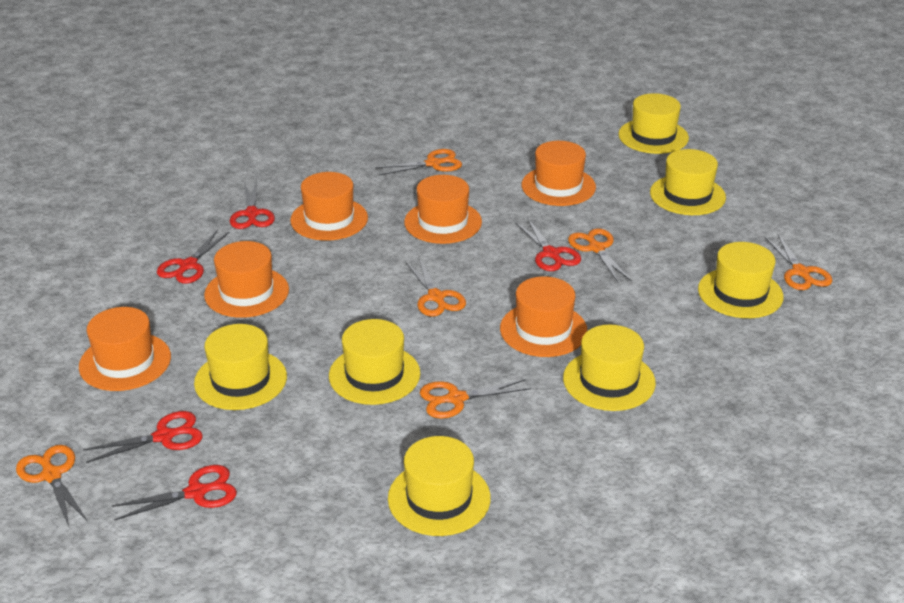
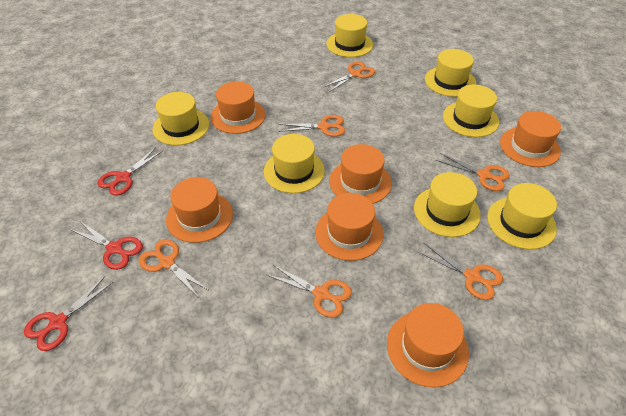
red scissors: 5 -> 3

